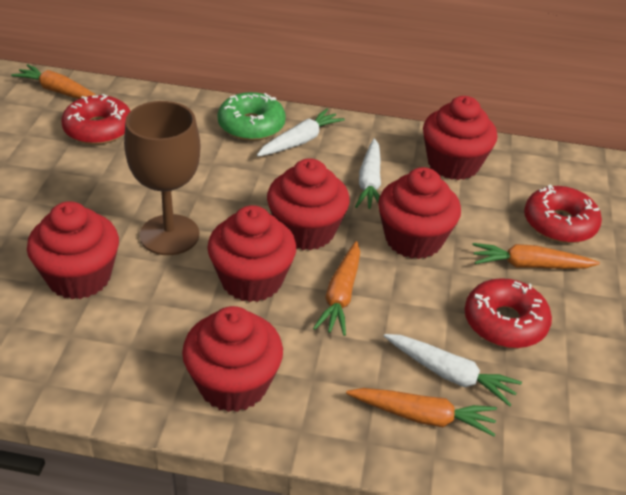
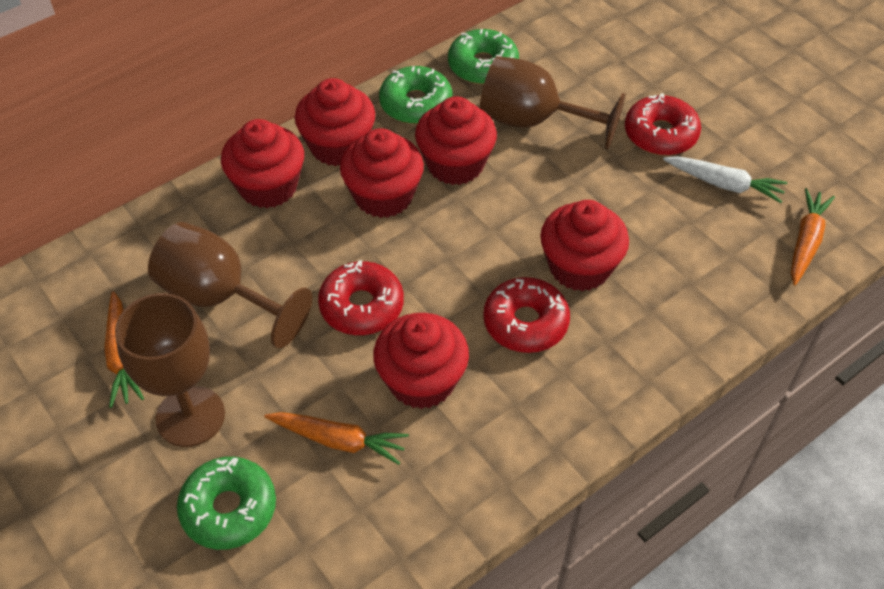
brown goblet: 1 -> 3
green donut: 1 -> 3
orange carrot: 4 -> 3
white carrot: 3 -> 1

